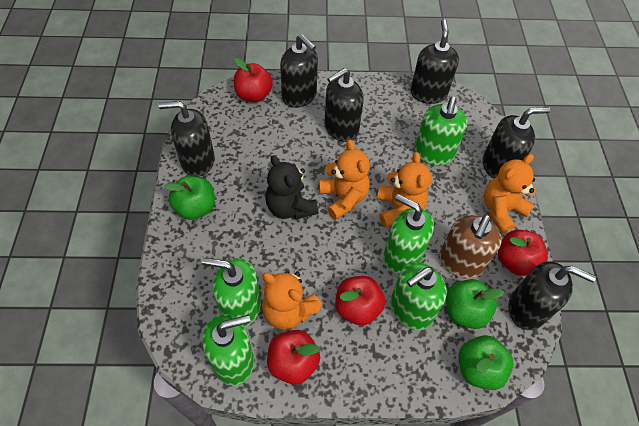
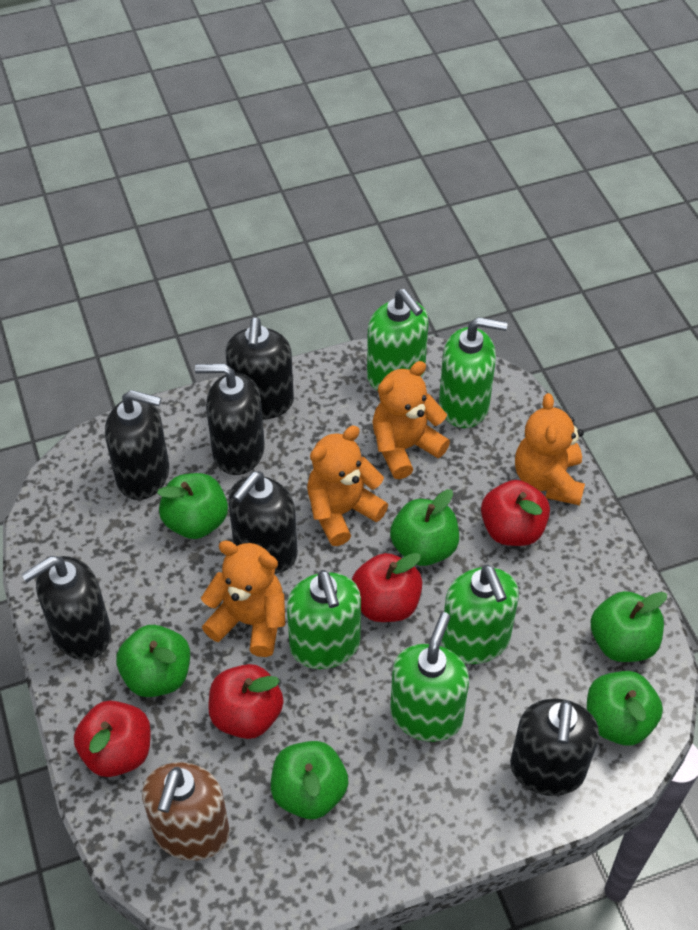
black teddy bear: 1 -> 0
green apple: 3 -> 6

